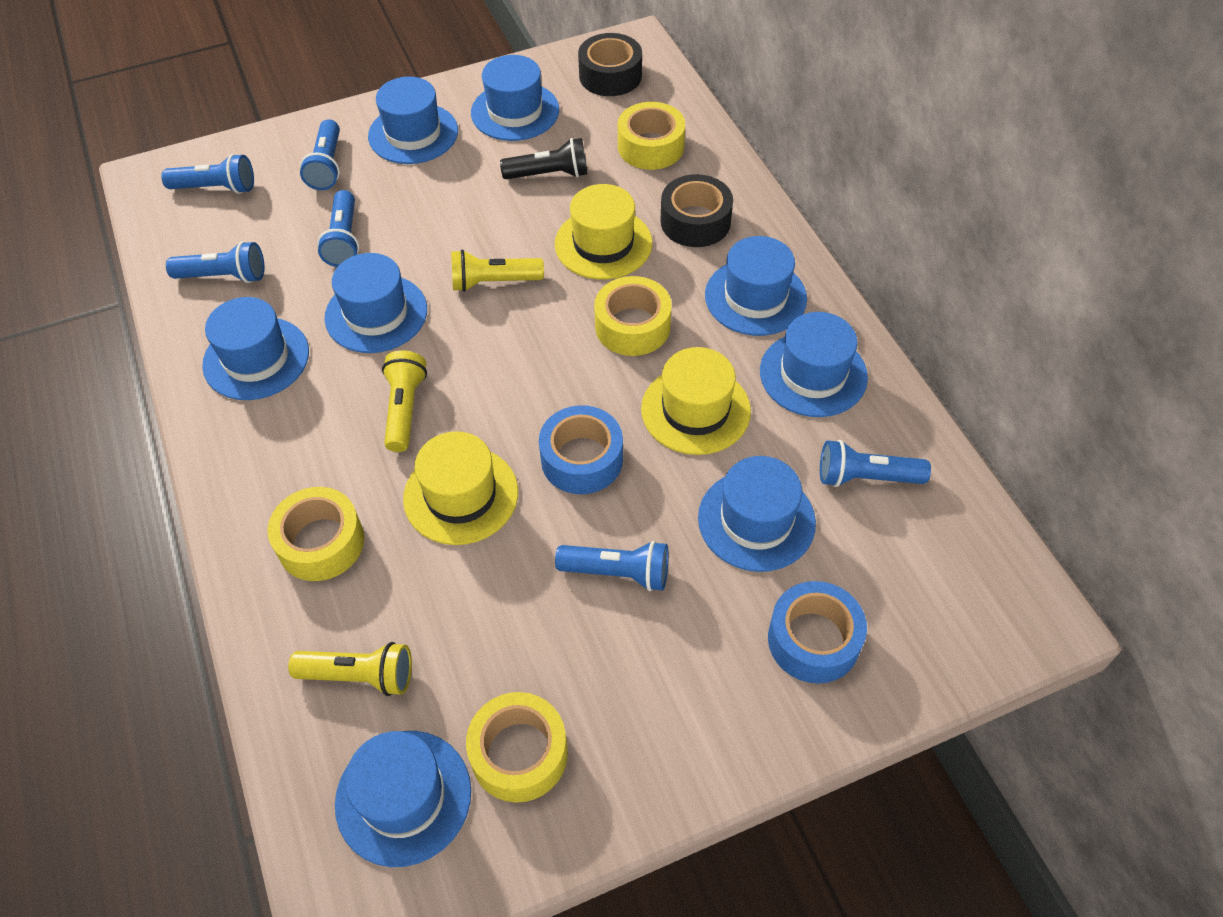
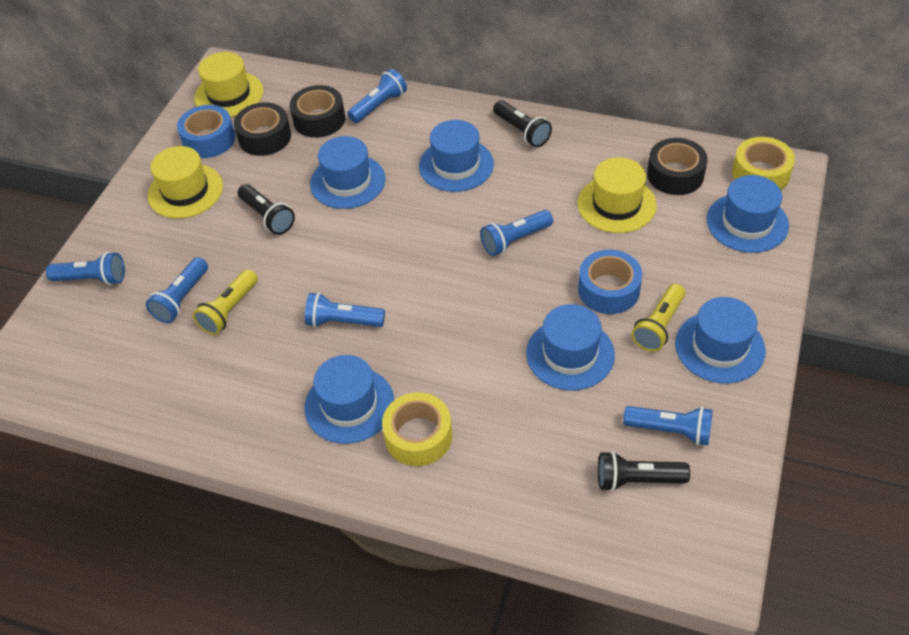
black flashlight: 1 -> 3
black tape: 2 -> 3
blue hat: 8 -> 6
yellow flashlight: 3 -> 2
yellow tape: 4 -> 2

